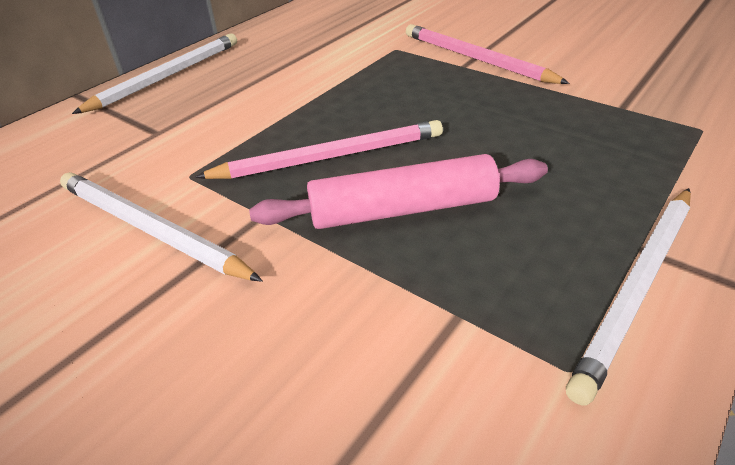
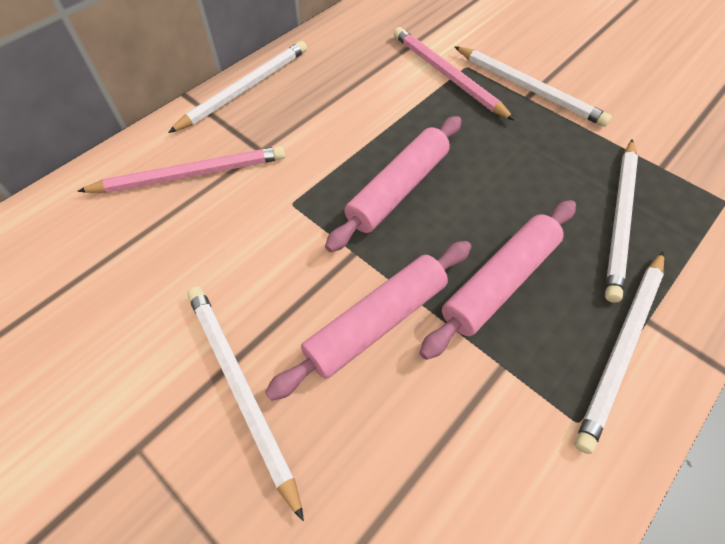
pink rolling pin: 1 -> 3
white pencil: 3 -> 5

